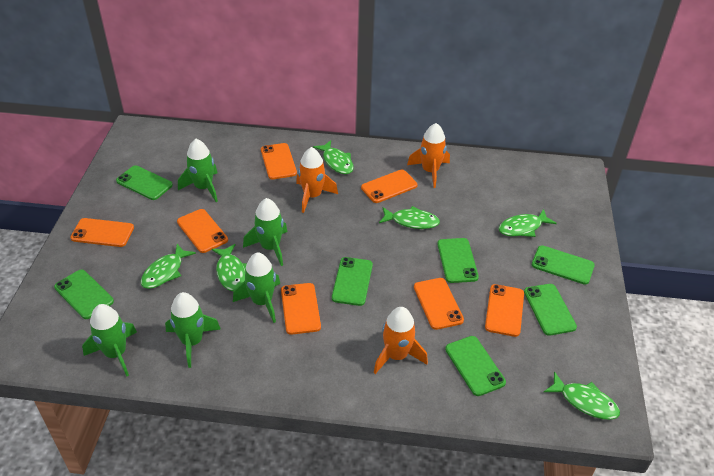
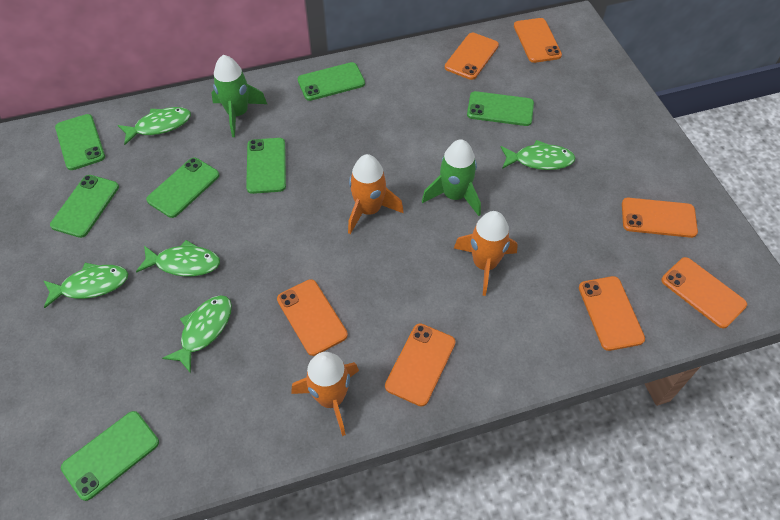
green fish: 6 -> 5
green rocket: 5 -> 2

